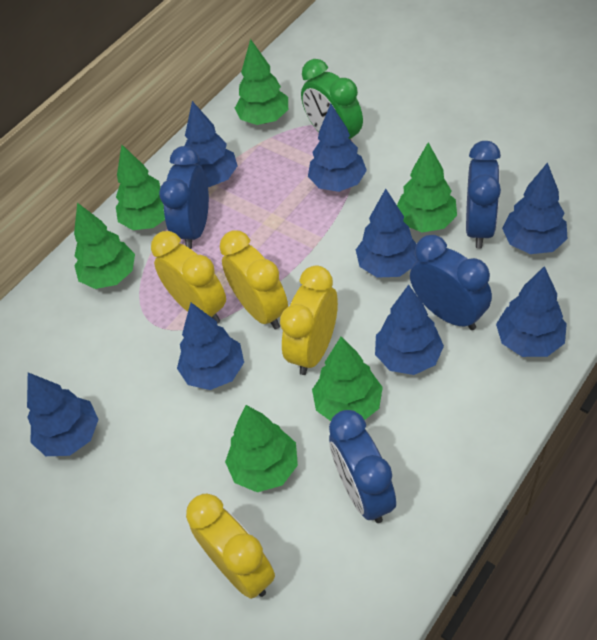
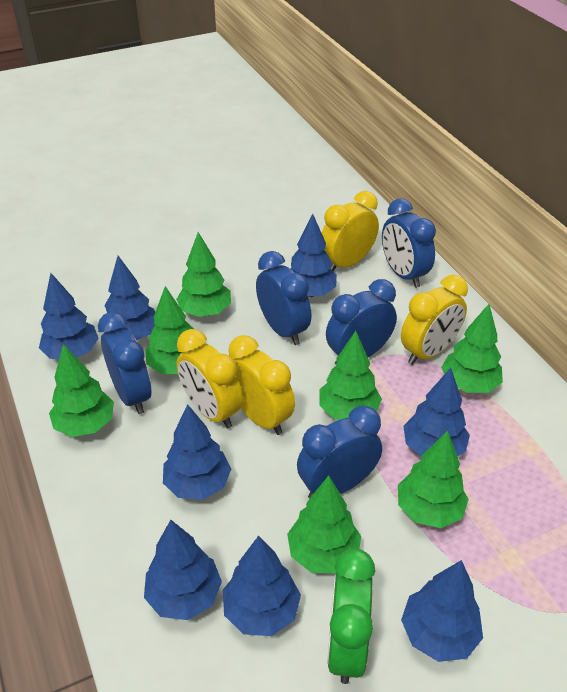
blue clock: 4 -> 5
green tree: 6 -> 7

